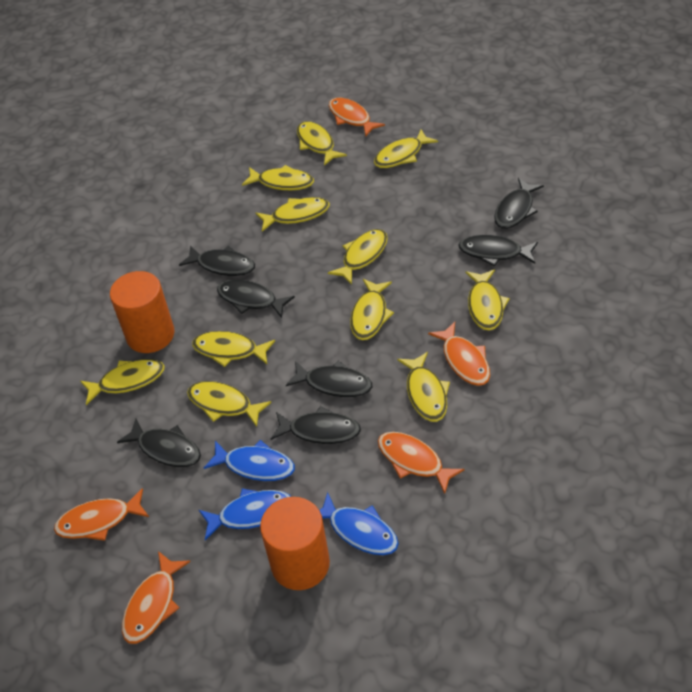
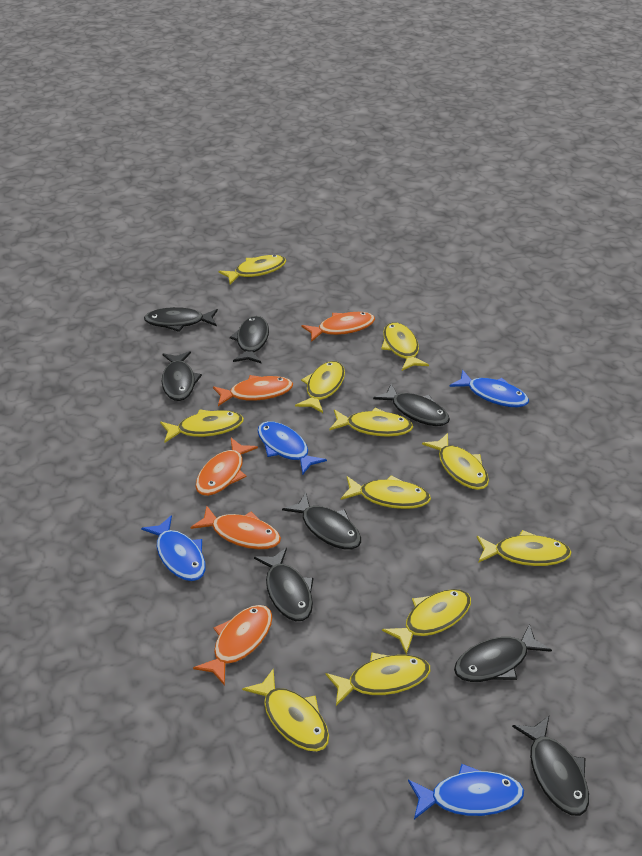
black fish: 7 -> 8
blue fish: 3 -> 4
orange cylinder: 2 -> 0

